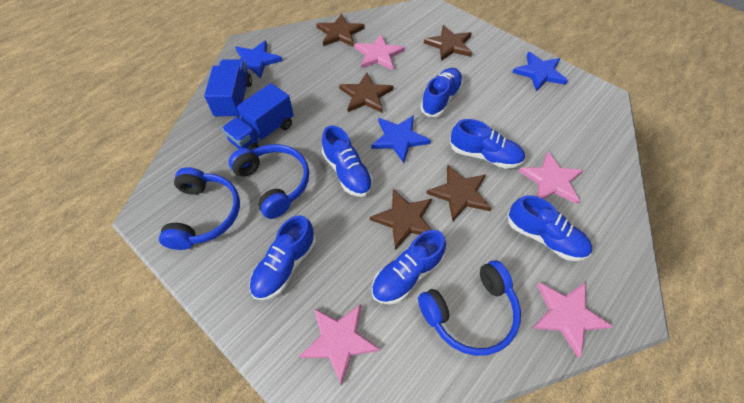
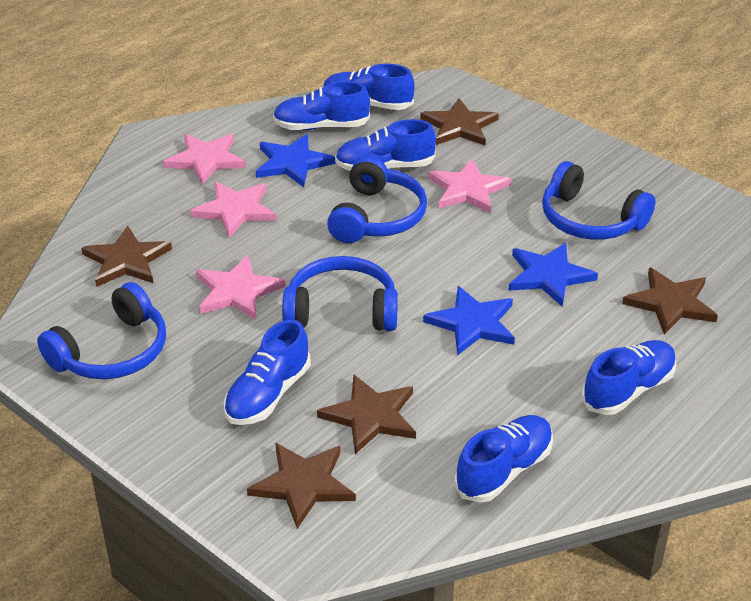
blue headphones: 3 -> 4
blue truck: 2 -> 0

